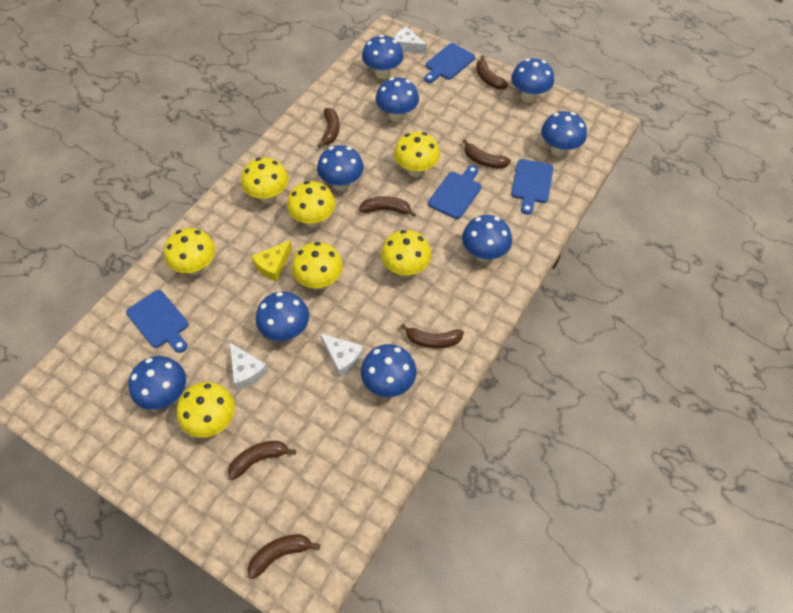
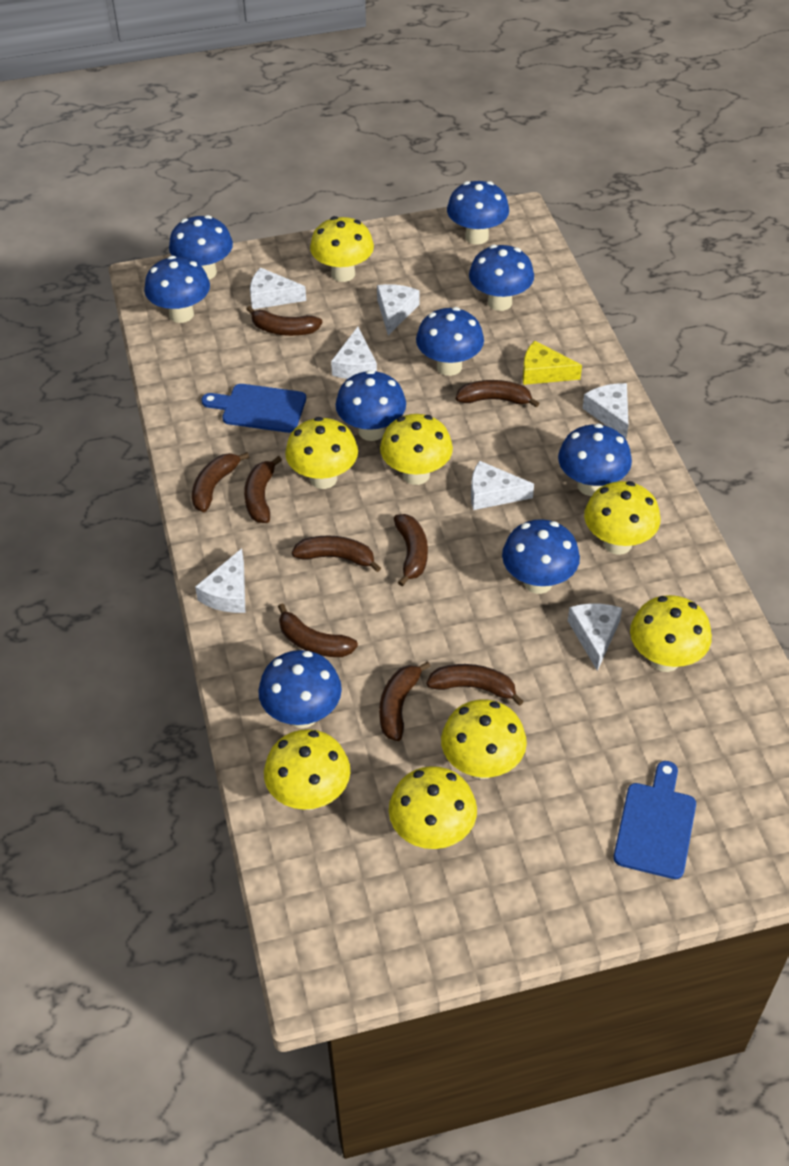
blue cutting board: 4 -> 2
brown banana: 7 -> 9
white cheese: 3 -> 7
yellow mushroom: 7 -> 8

